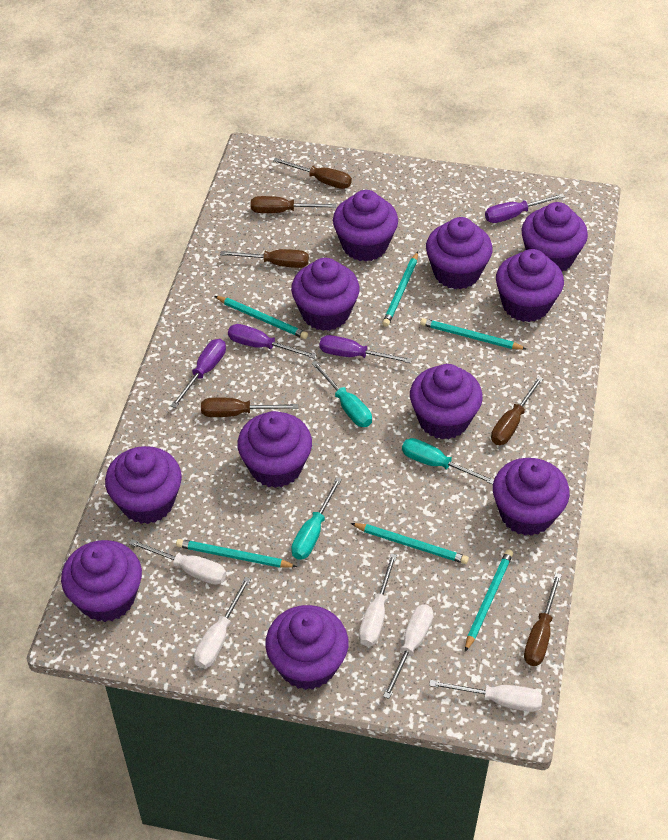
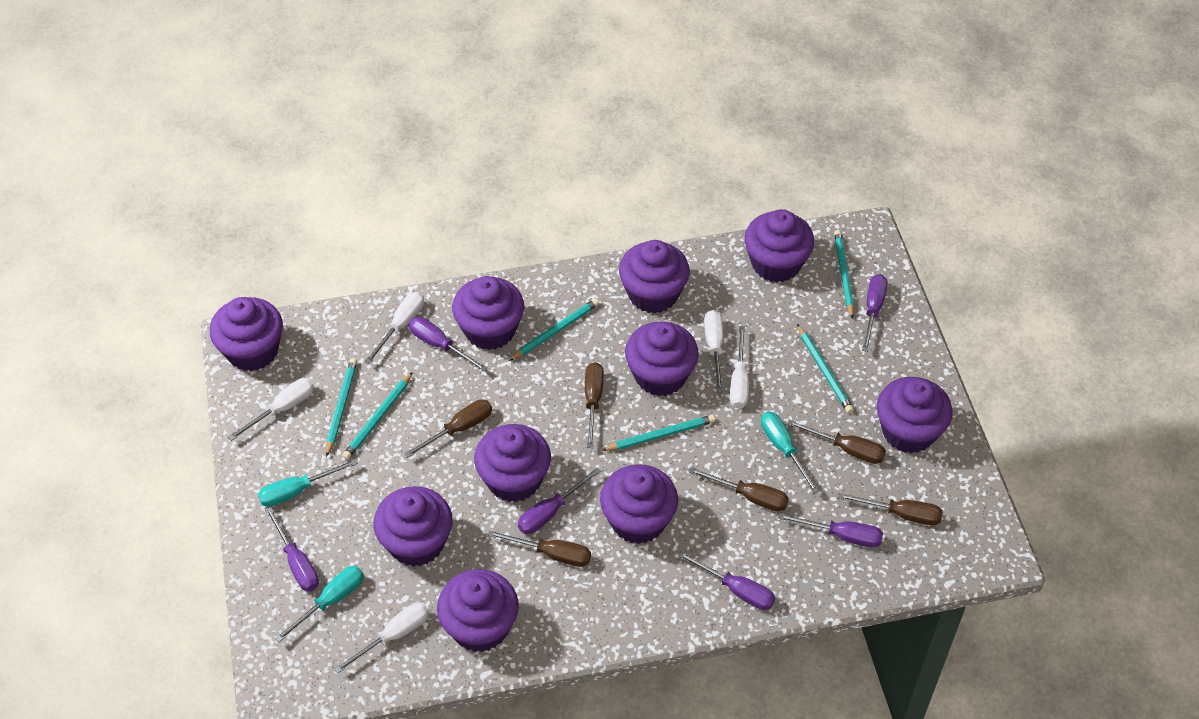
purple cupcake: 11 -> 10
purple screwdriver: 4 -> 6

